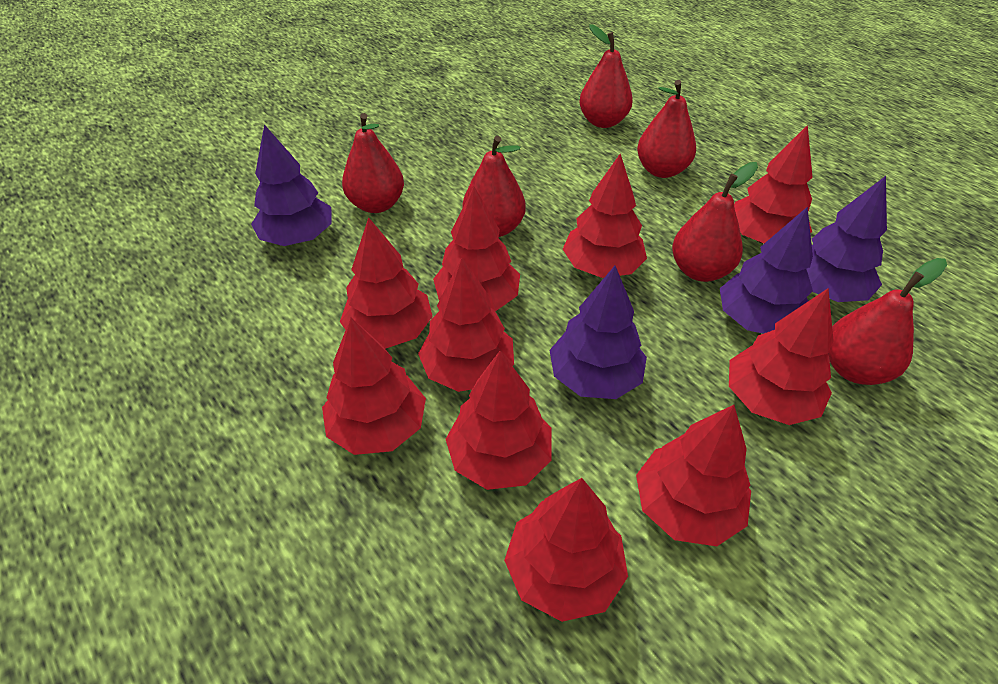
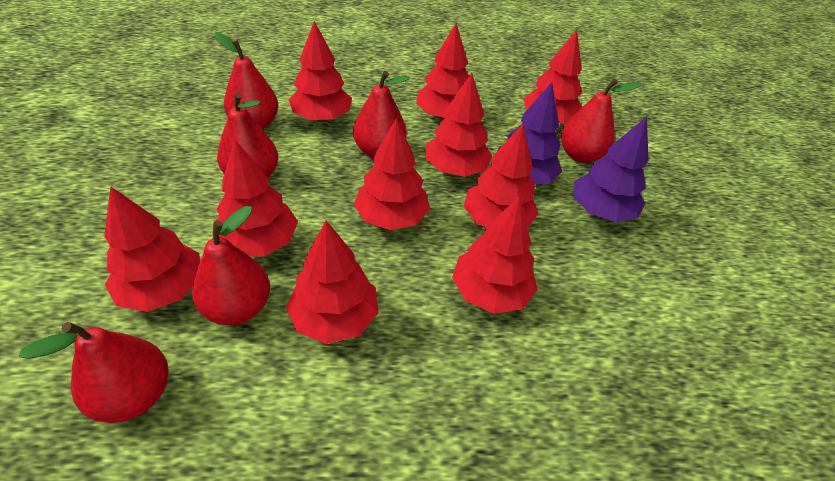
purple tree: 4 -> 2

